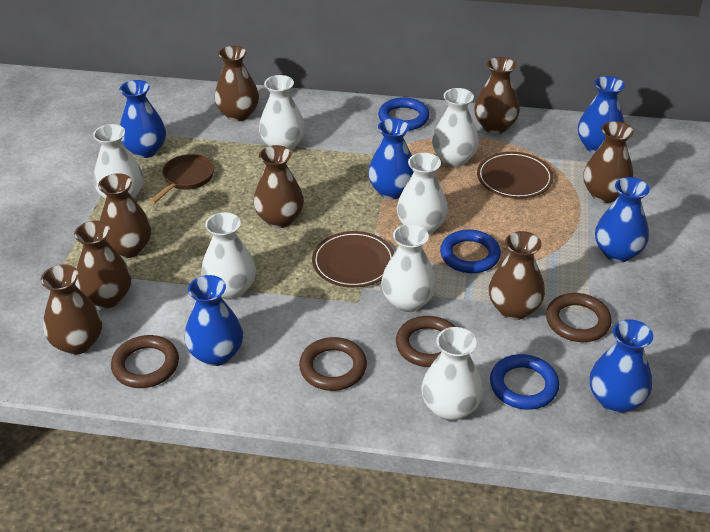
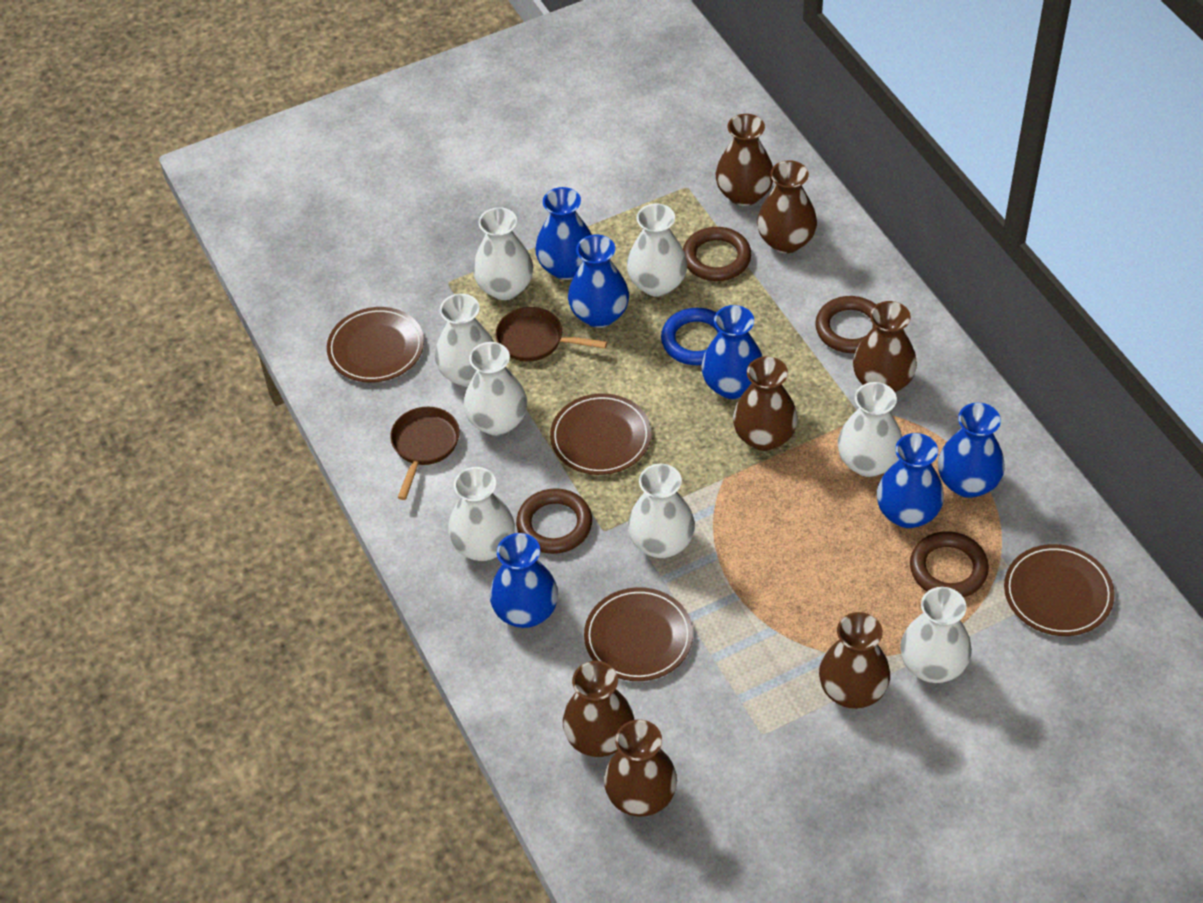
blue ring: 3 -> 1
brown pan: 1 -> 2
brown plate: 2 -> 4
brown vase: 8 -> 7
white vase: 7 -> 8

